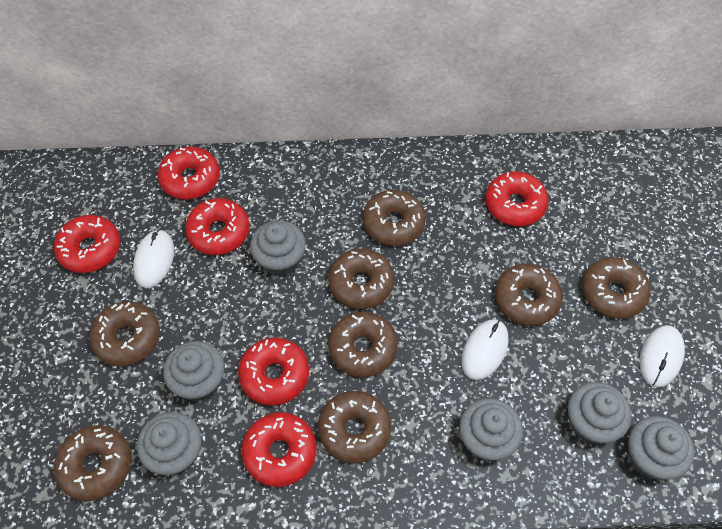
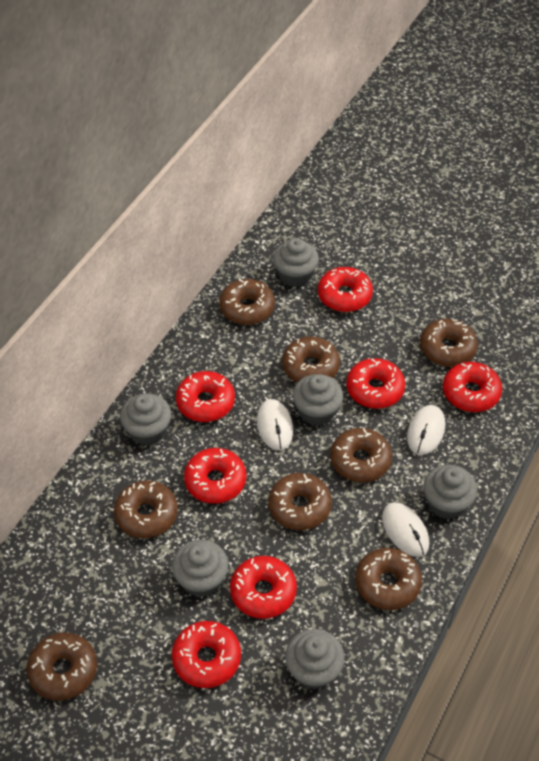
red donut: 6 -> 7

